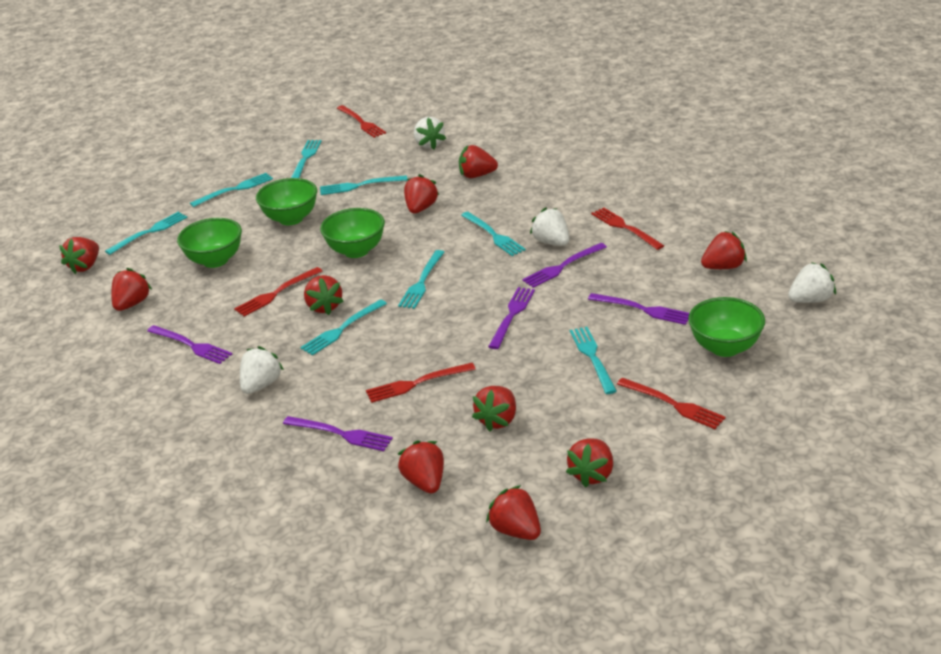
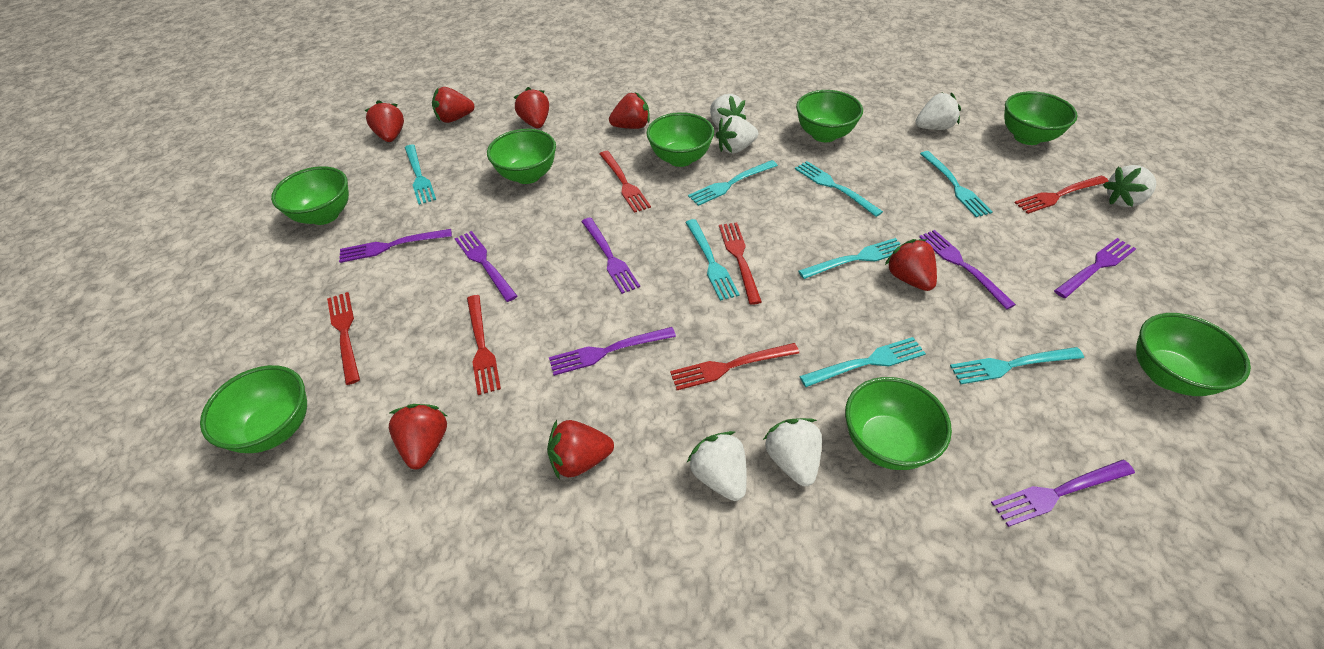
green bowl: 4 -> 8
purple fork: 5 -> 7
red fork: 5 -> 6
red strawberry: 10 -> 7
white strawberry: 4 -> 6

